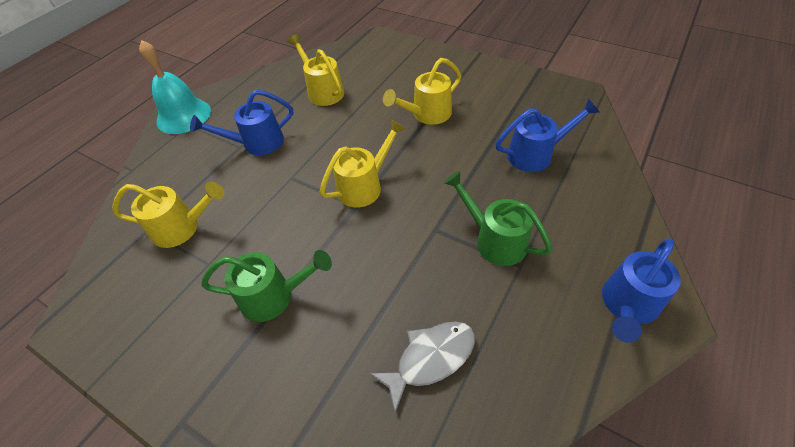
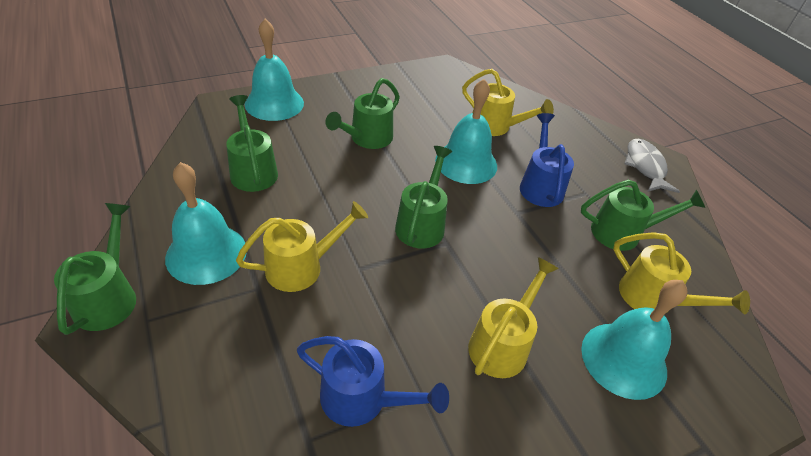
blue watering can: 3 -> 2
green watering can: 2 -> 5
turquoise bell: 1 -> 4

